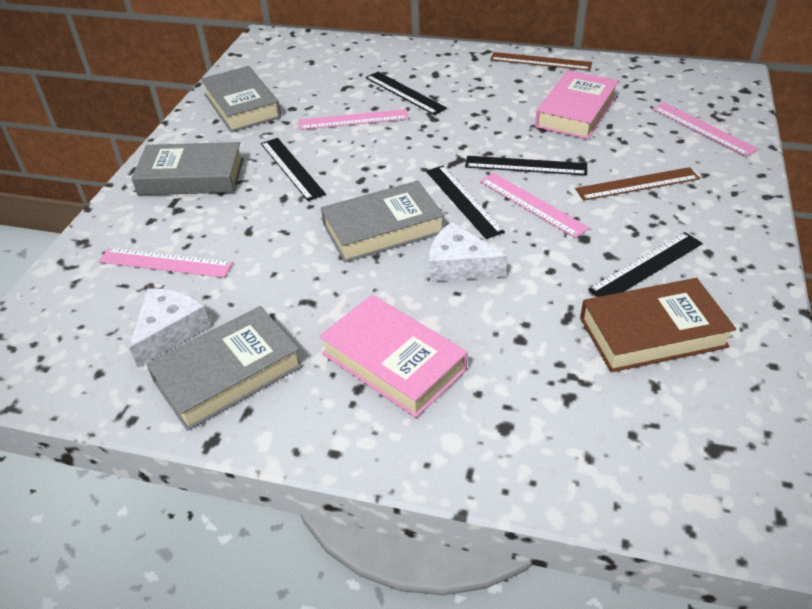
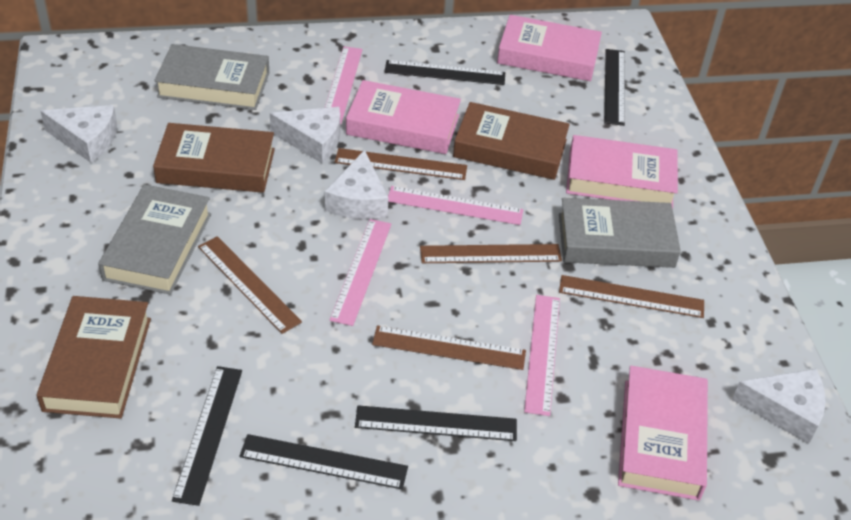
brown book: 1 -> 3
brown ruler: 2 -> 5
grey book: 4 -> 3
pink book: 2 -> 4
white cheese: 2 -> 4

